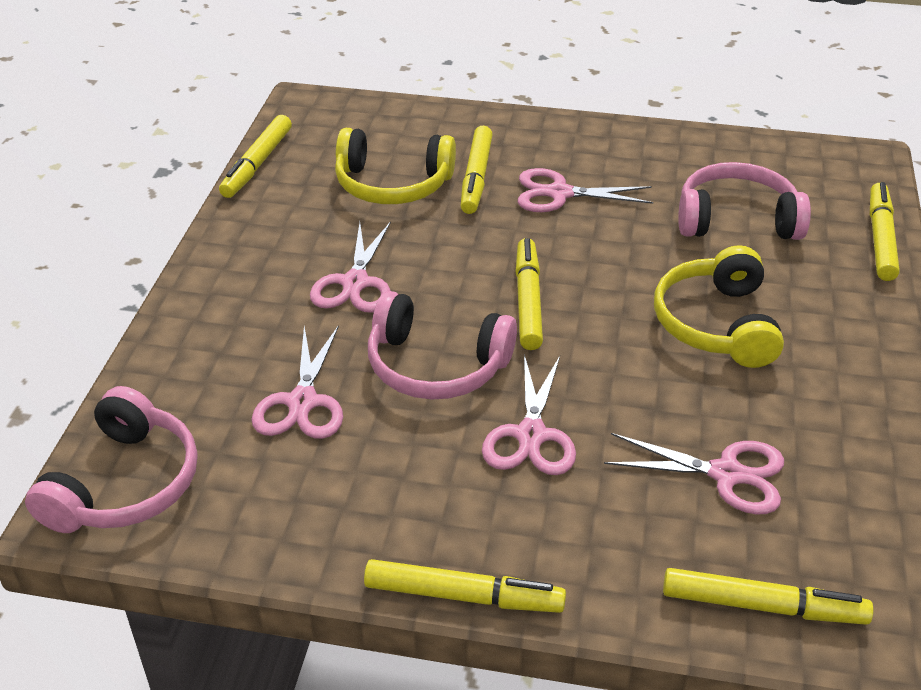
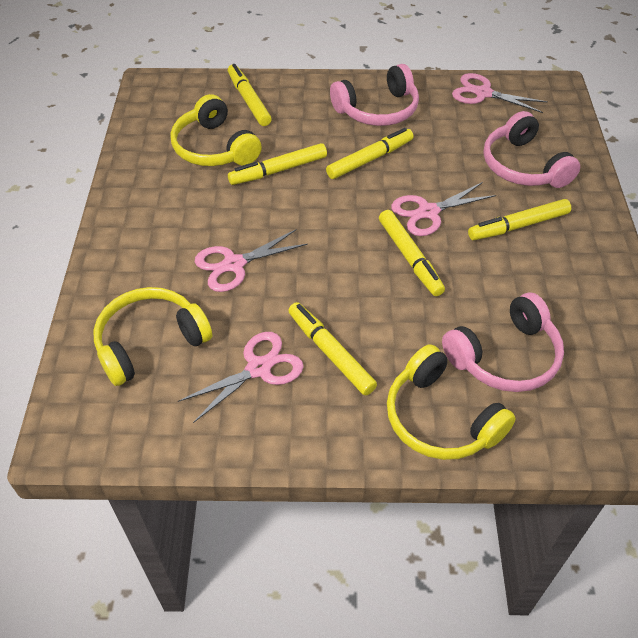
pink scissors: 5 -> 4
yellow headphones: 2 -> 3

